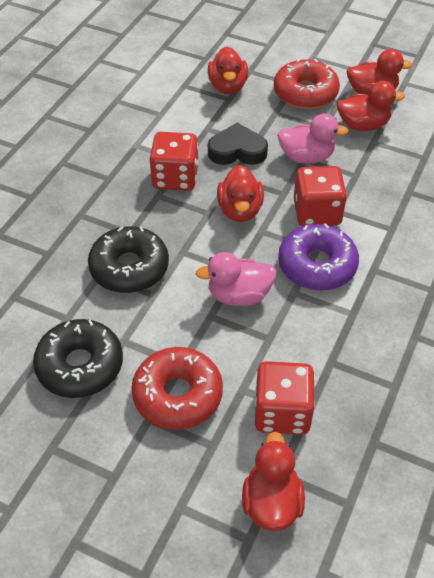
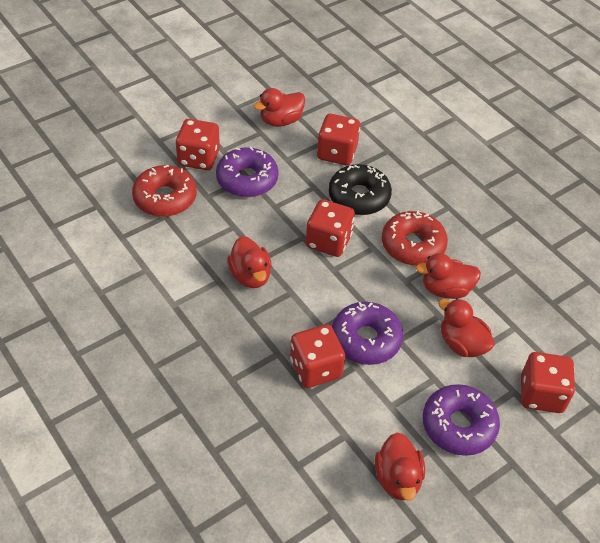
black donut: 2 -> 1
black heart: 1 -> 0
pink duck: 2 -> 0
purple donut: 1 -> 3
red dice: 3 -> 5

